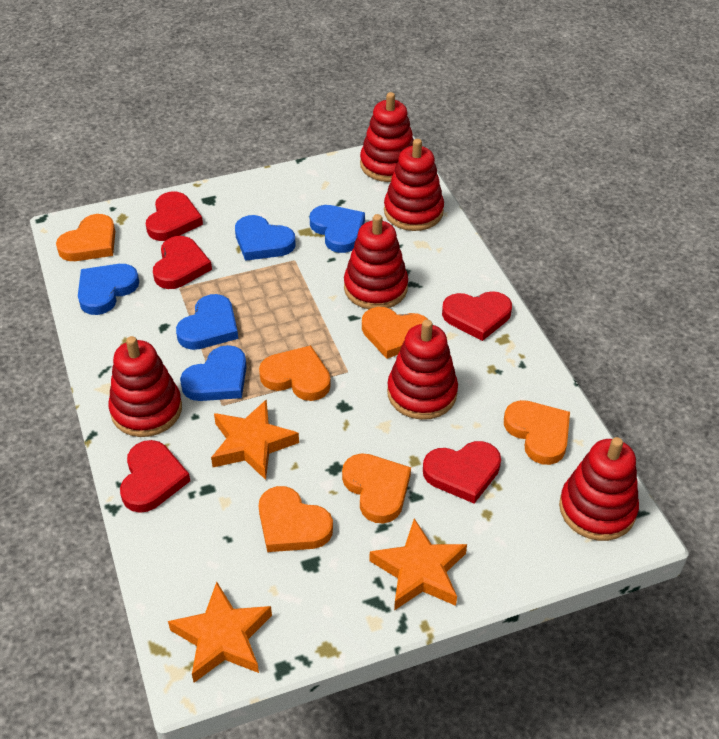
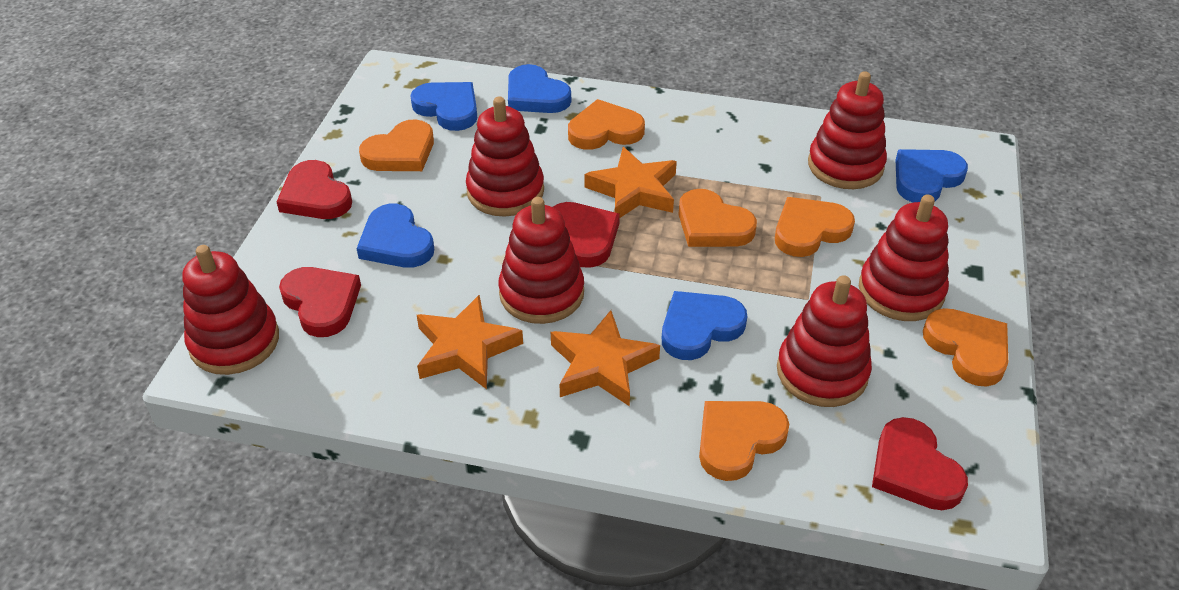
red heart: 5 -> 4

